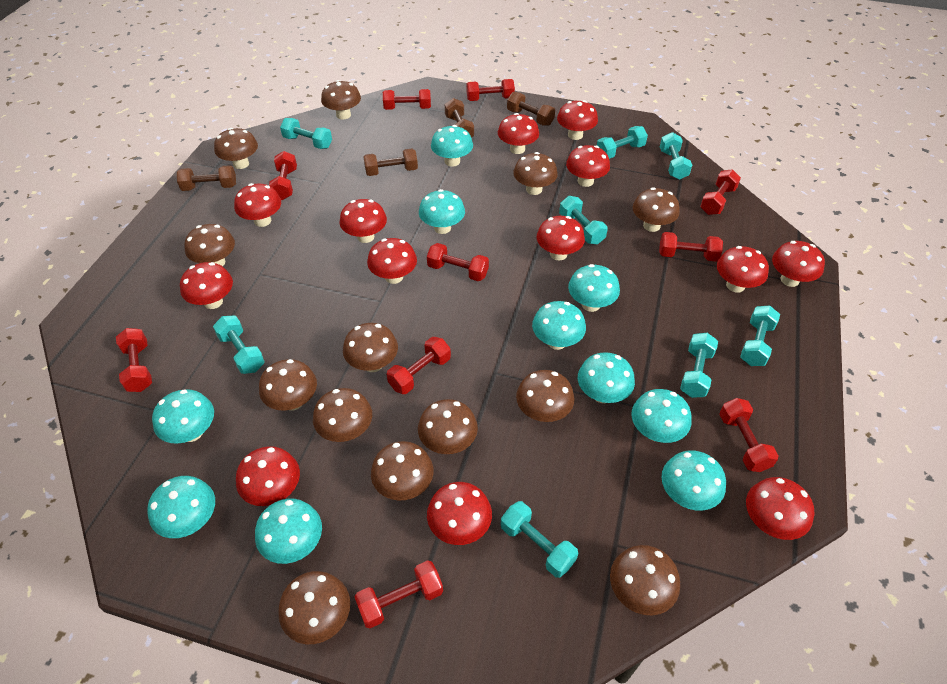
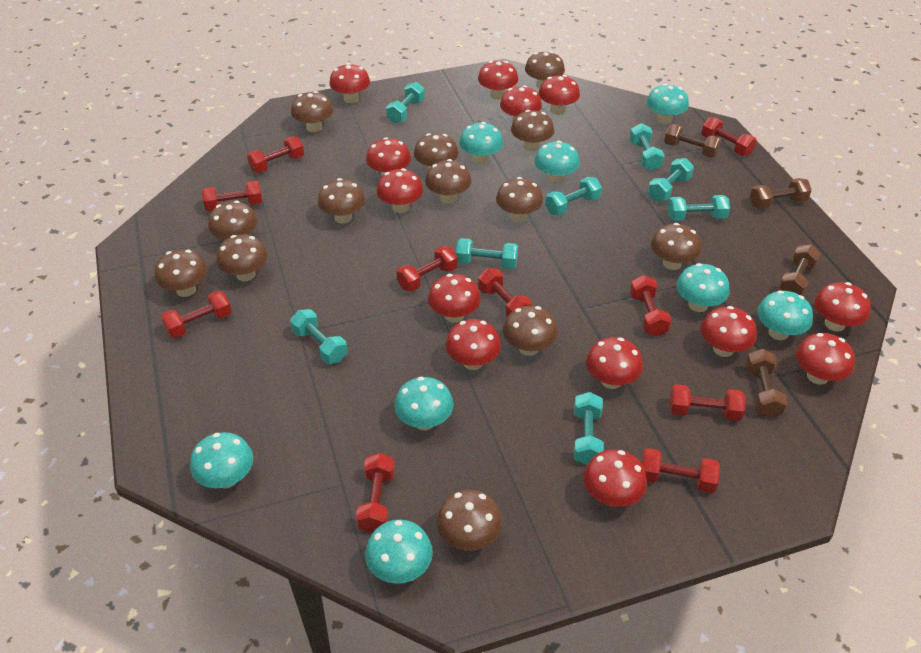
turquoise mushroom: 10 -> 8

